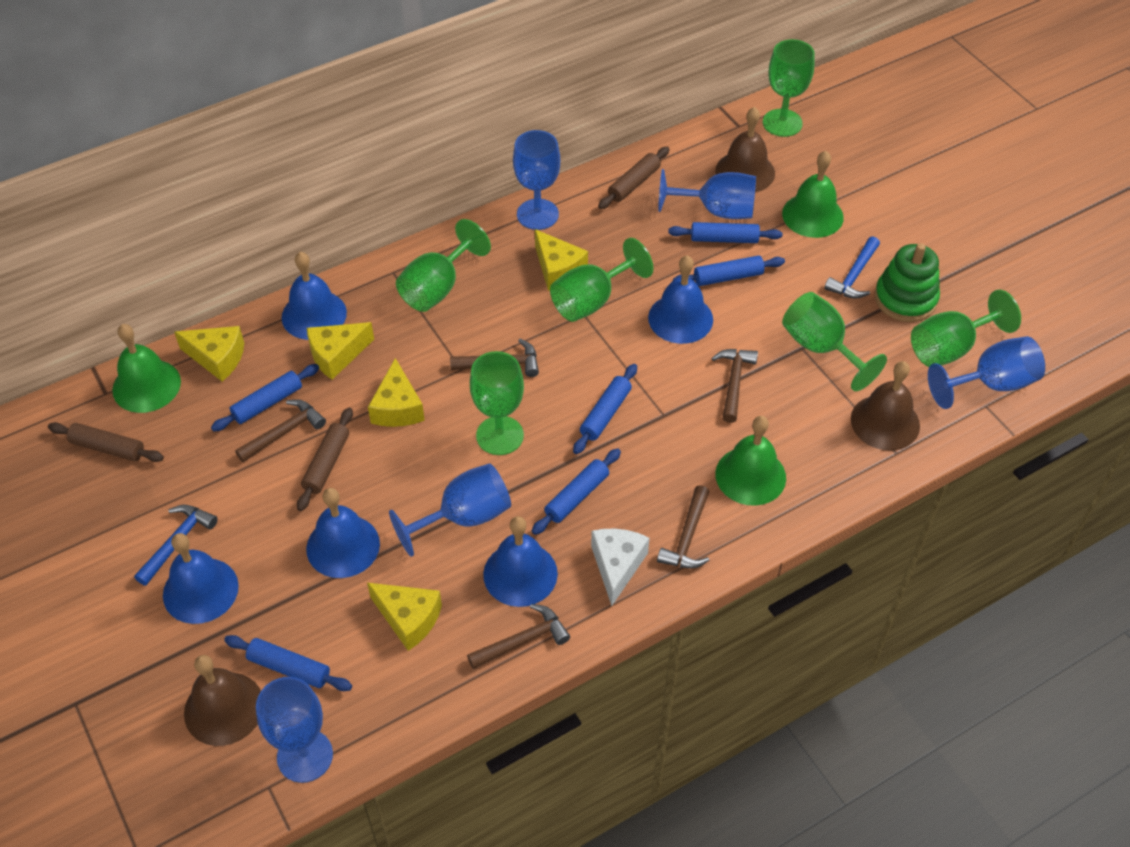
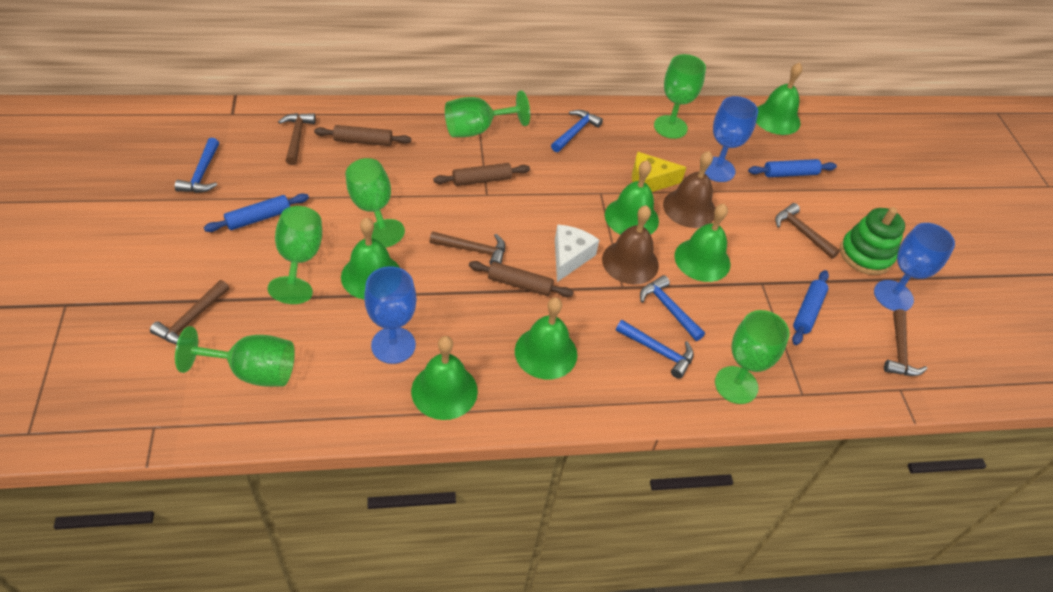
blue bell: 5 -> 0
blue goblet: 5 -> 3
blue hammer: 2 -> 4
blue rolling pin: 6 -> 3
brown bell: 3 -> 2
green bell: 3 -> 6
yellow cheese: 5 -> 1

